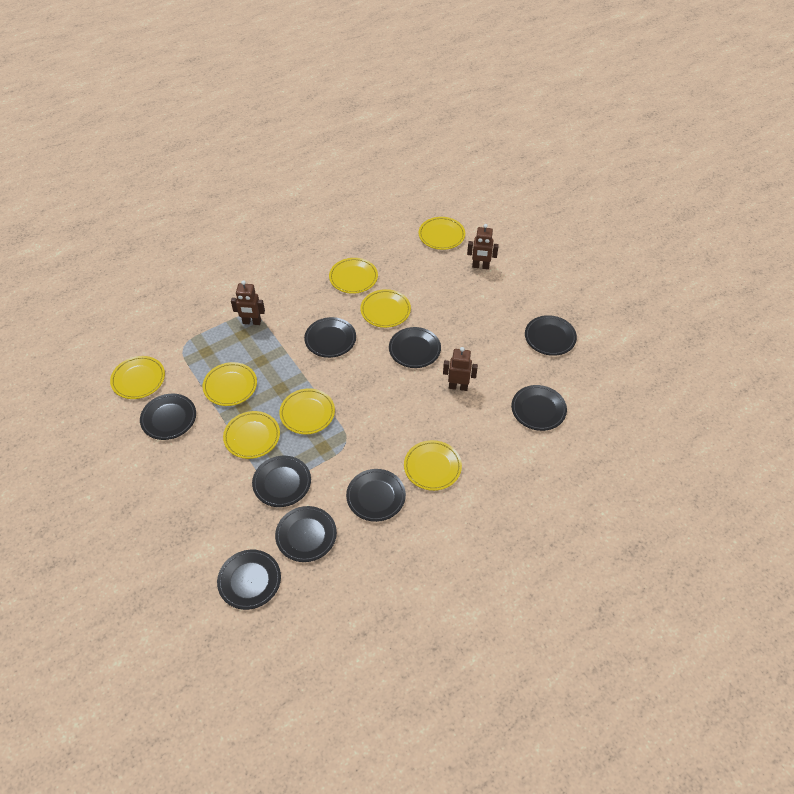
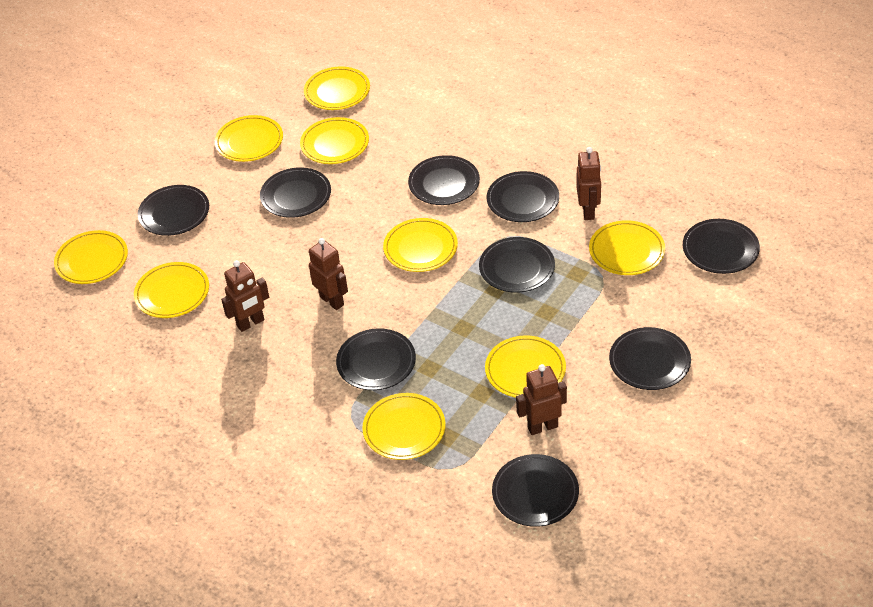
brown robot: 3 -> 4
yellow plate: 8 -> 9

